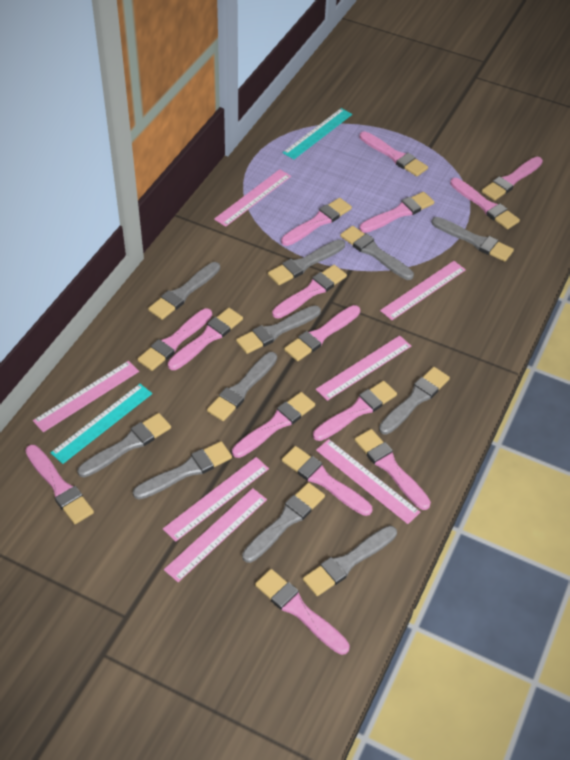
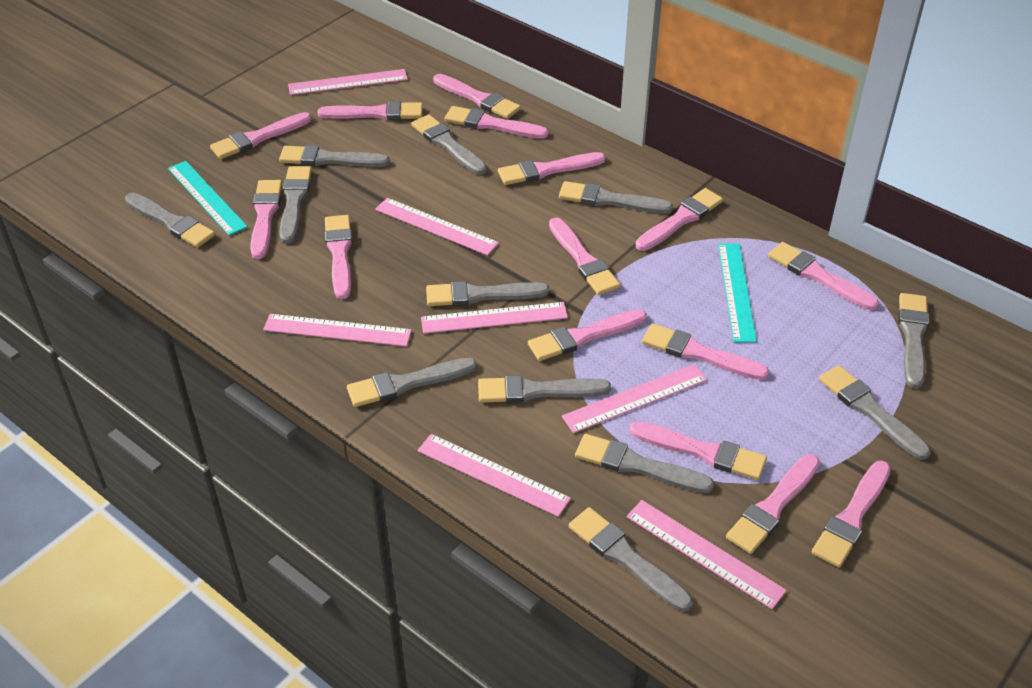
grey brush: 11 -> 12

